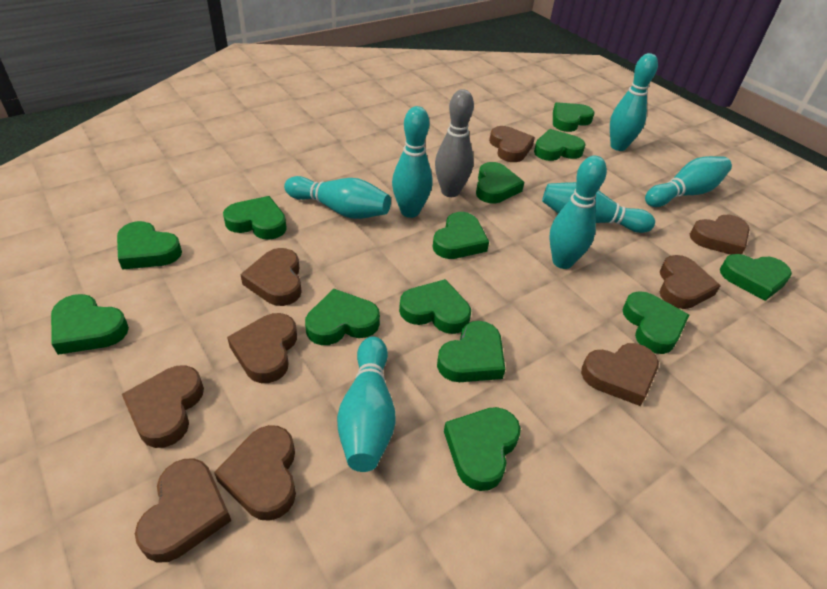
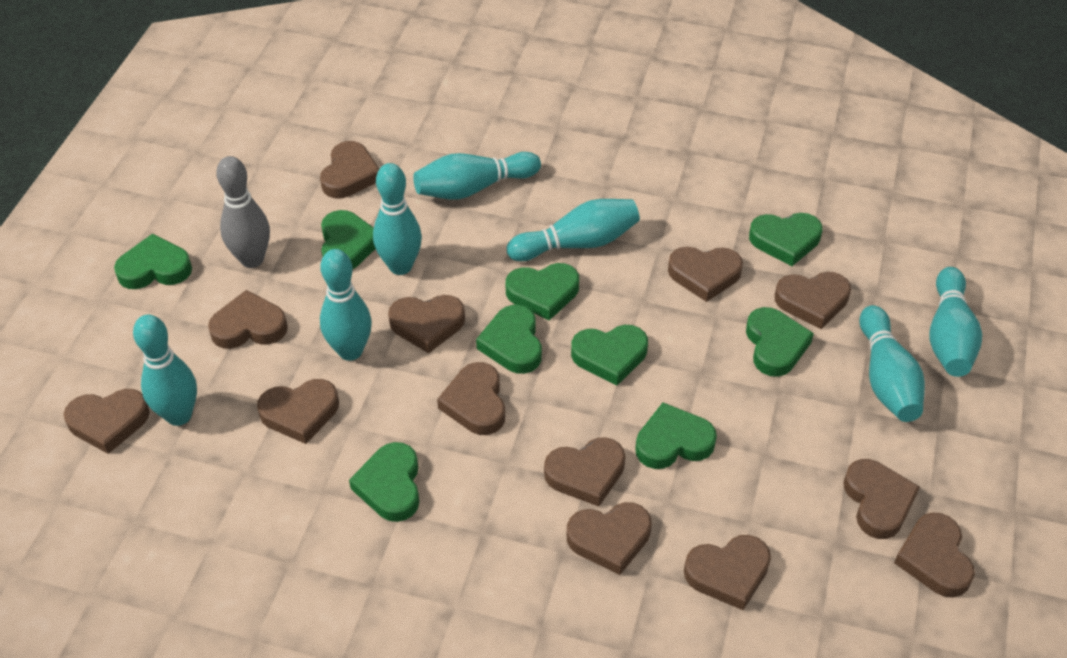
brown heart: 9 -> 13
green heart: 13 -> 9

